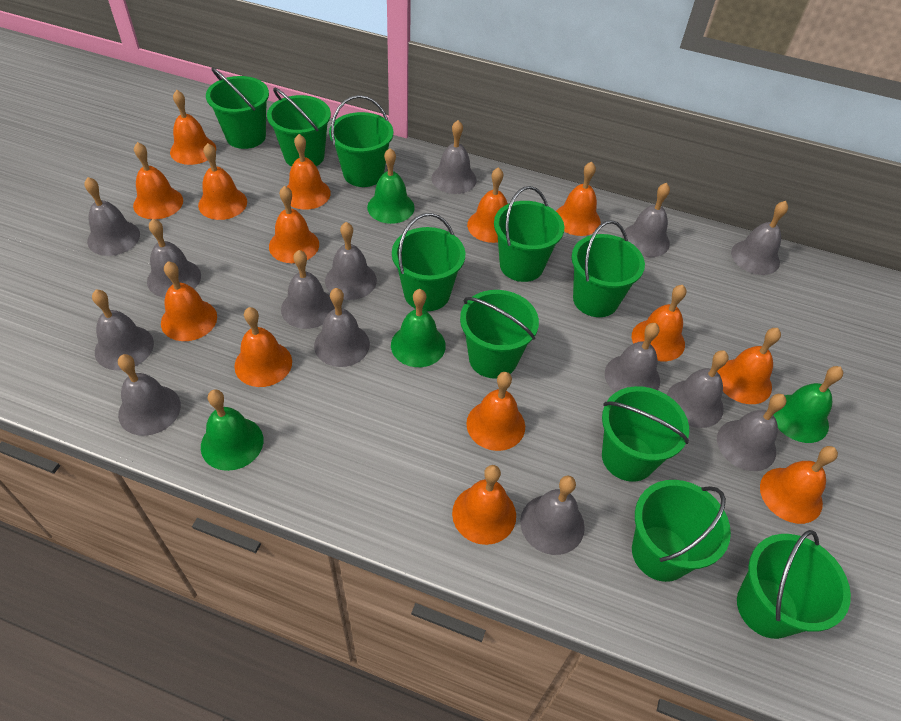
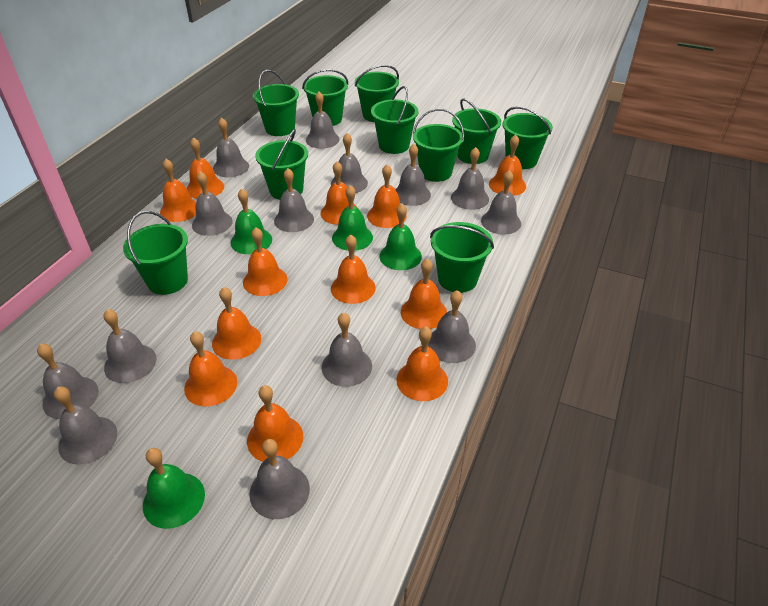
orange bell: 14 -> 12

